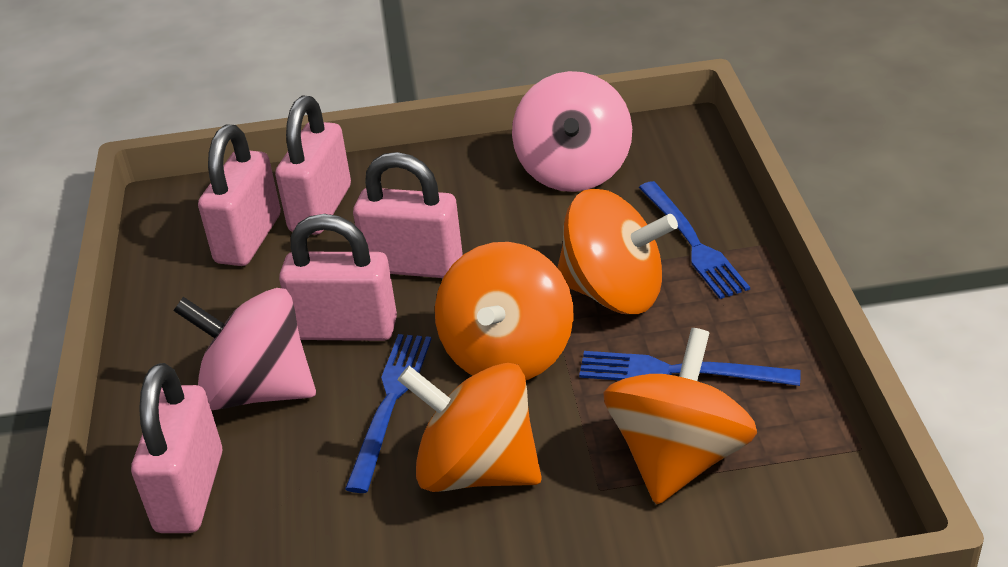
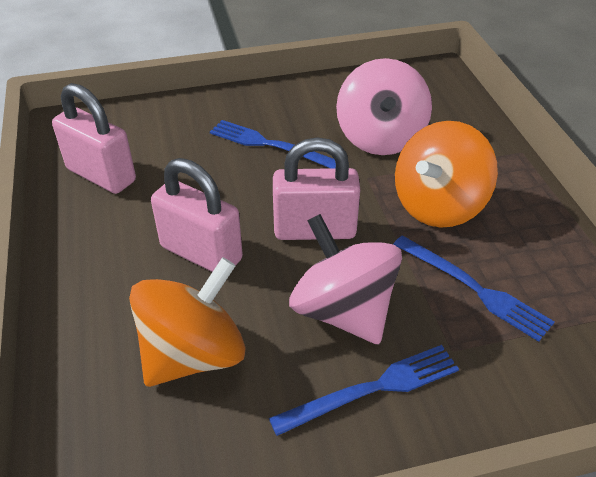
orange spinning top: 4 -> 2
pink padlock: 5 -> 3

